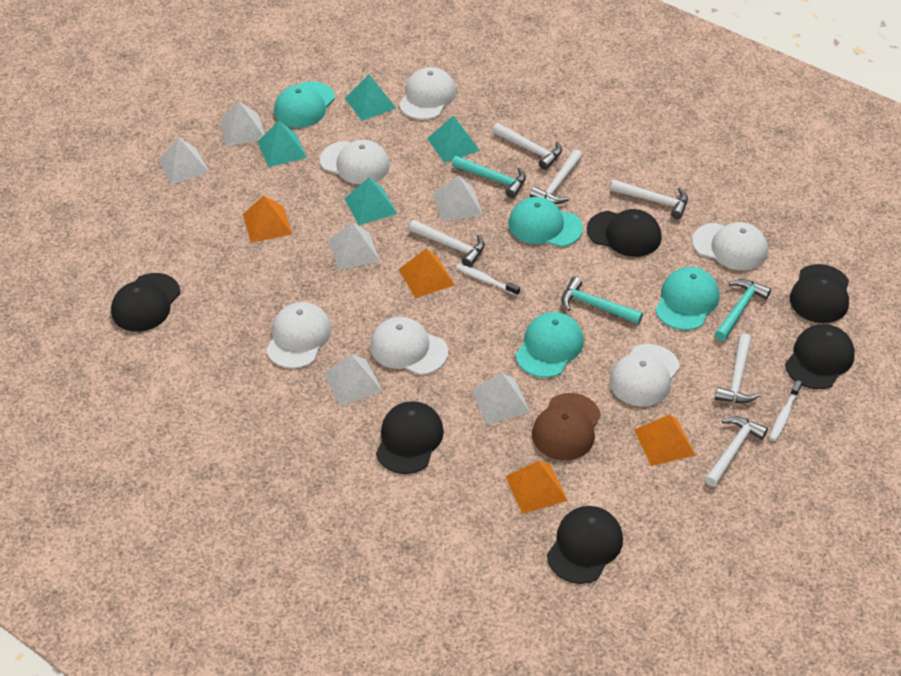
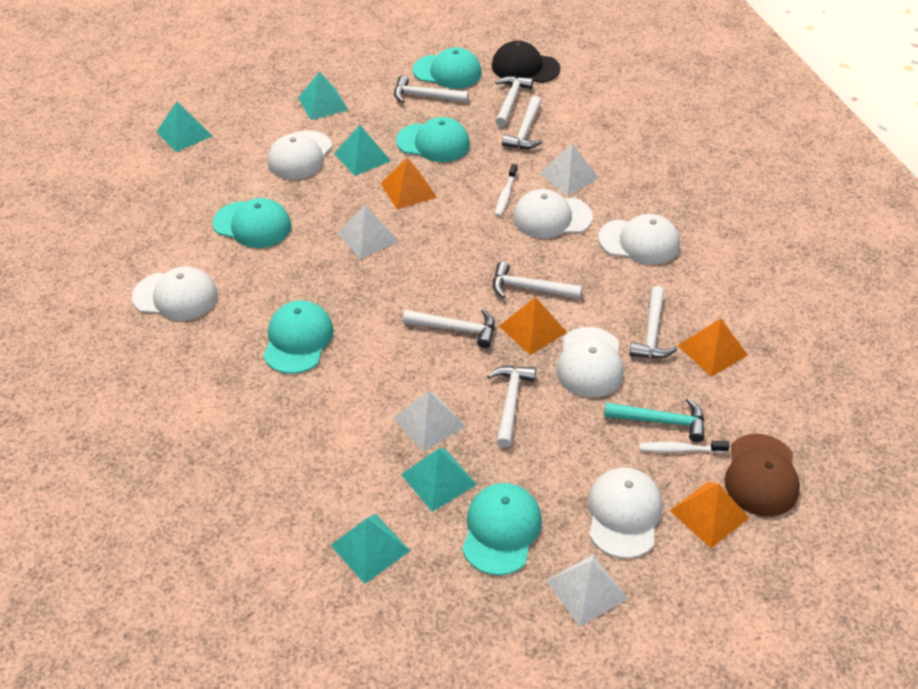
black cap: 6 -> 1
turquoise cap: 4 -> 5
turquoise hammer: 3 -> 1
turquoise pyramid: 4 -> 5
white hammer: 6 -> 7
white pyramid: 6 -> 4

